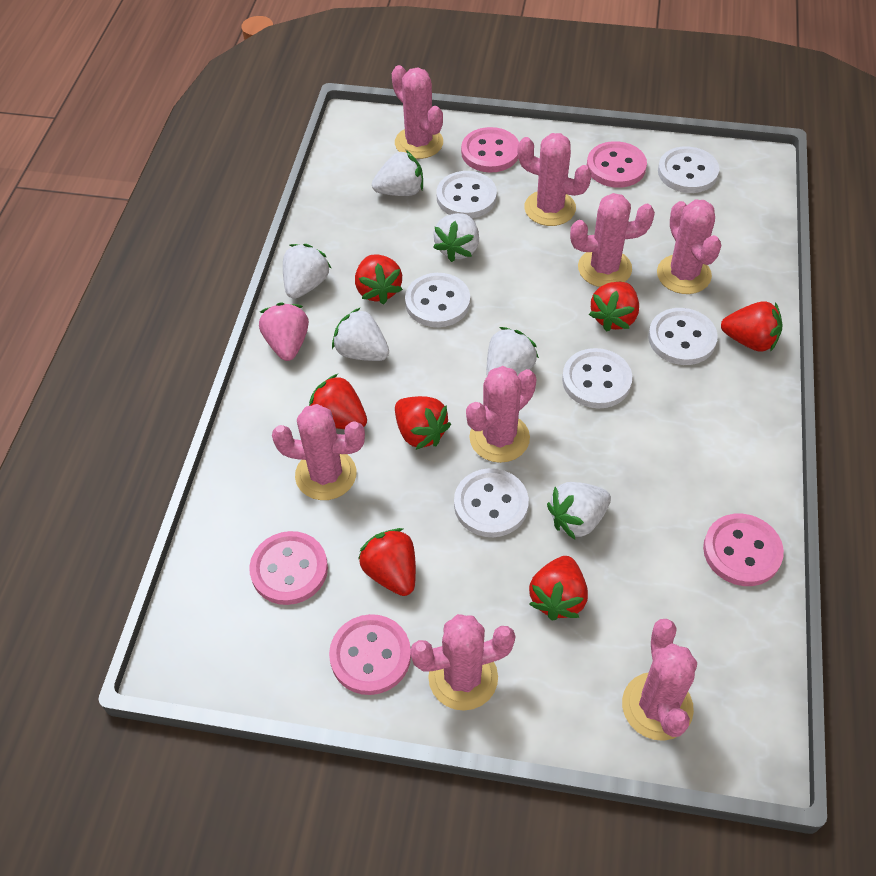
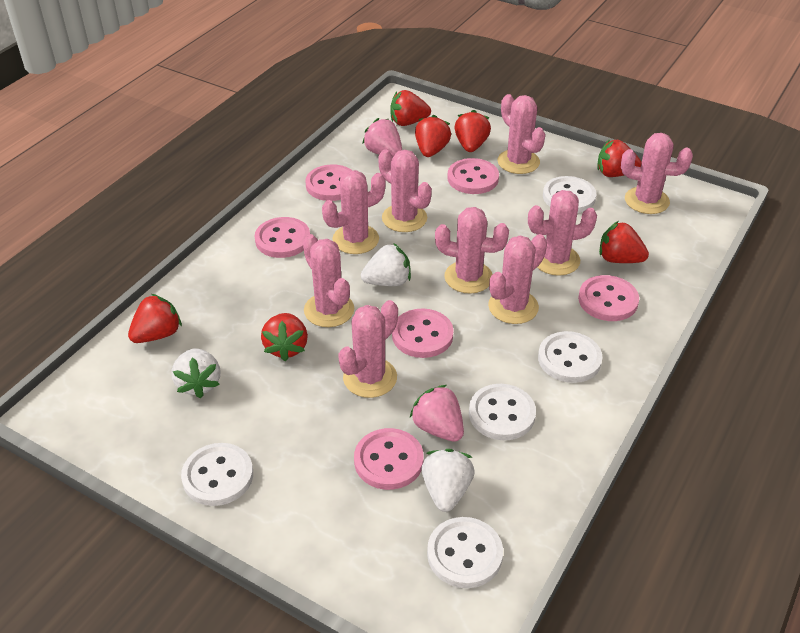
pink button: 5 -> 6
pink cactus: 8 -> 9
pink strawberry: 1 -> 2
white button: 6 -> 5
white strawberry: 6 -> 3

